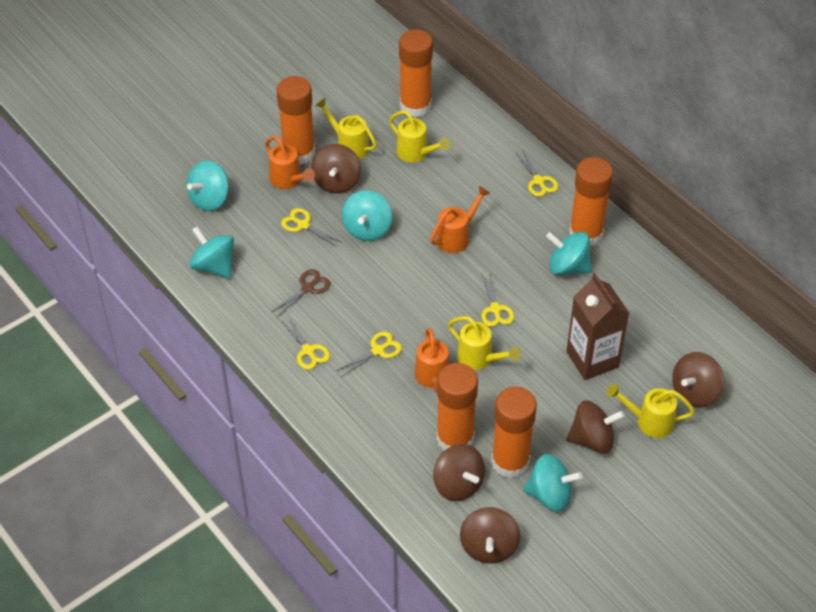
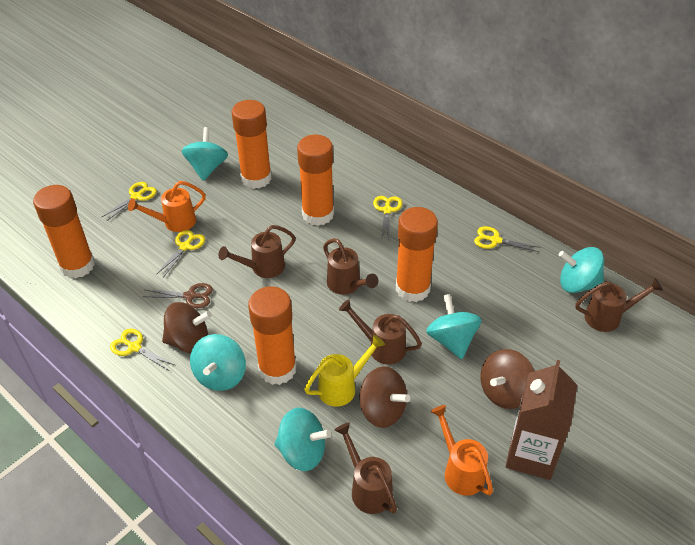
brown spinning top: 5 -> 3
brown watering can: 0 -> 5
orange watering can: 3 -> 2
yellow watering can: 4 -> 1

